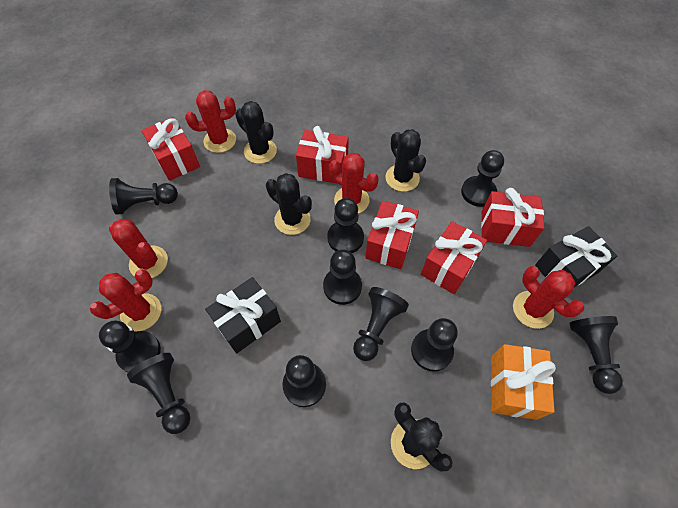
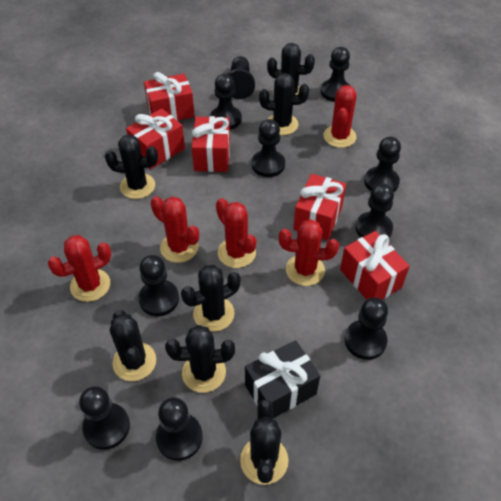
black cactus: 4 -> 7
black gift: 2 -> 1
orange gift: 1 -> 0

